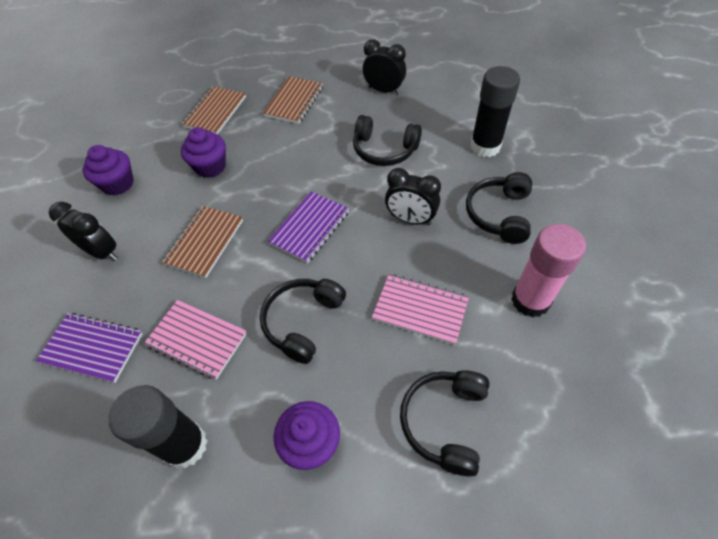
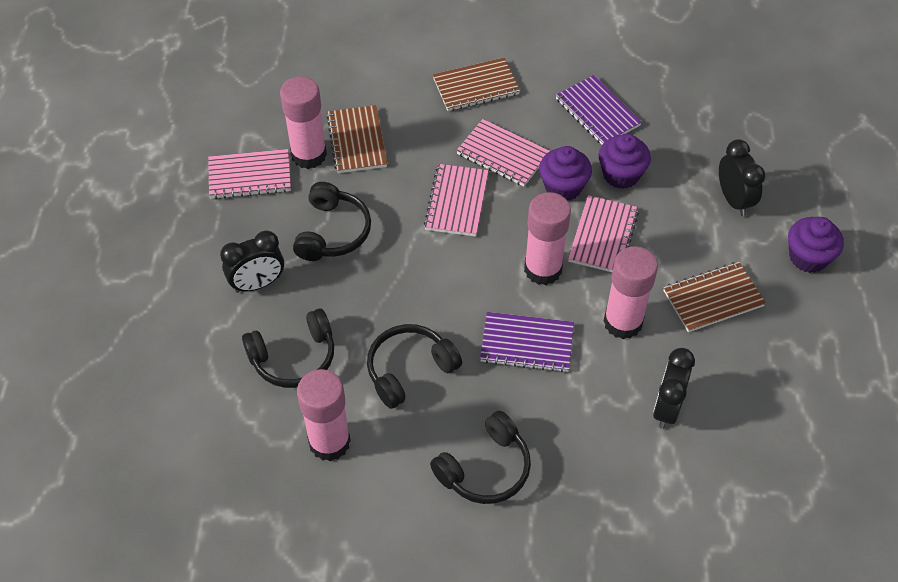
black glue stick: 2 -> 0
pink glue stick: 1 -> 4
pink notebook: 2 -> 4

